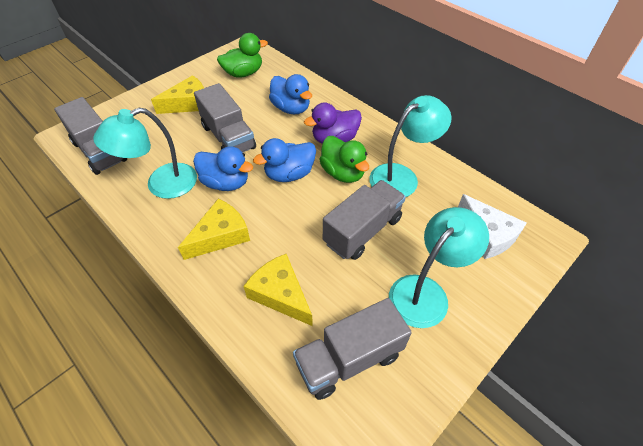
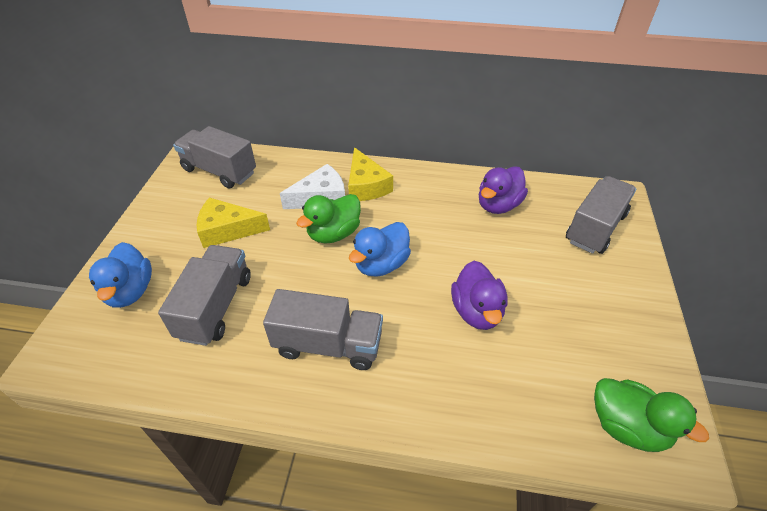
blue duck: 3 -> 2
purple duck: 1 -> 2
turquoise lamp: 3 -> 0
yellow cheese: 3 -> 2

